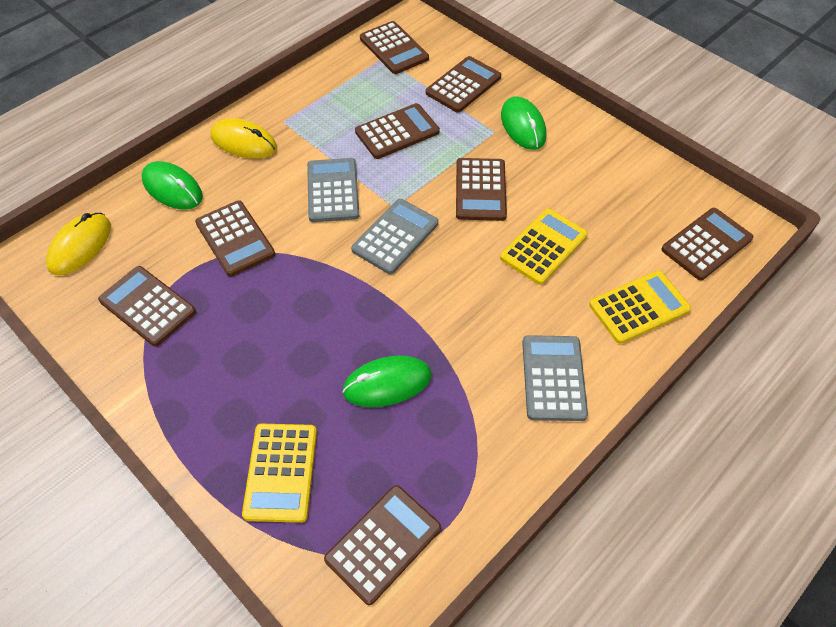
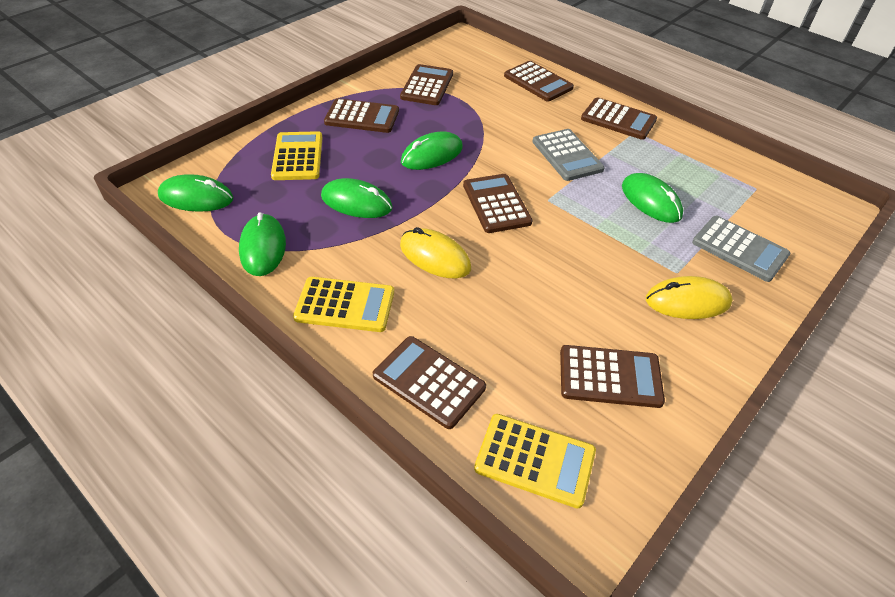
brown calculator: 8 -> 7
green mouse: 3 -> 5
grey calculator: 3 -> 2

